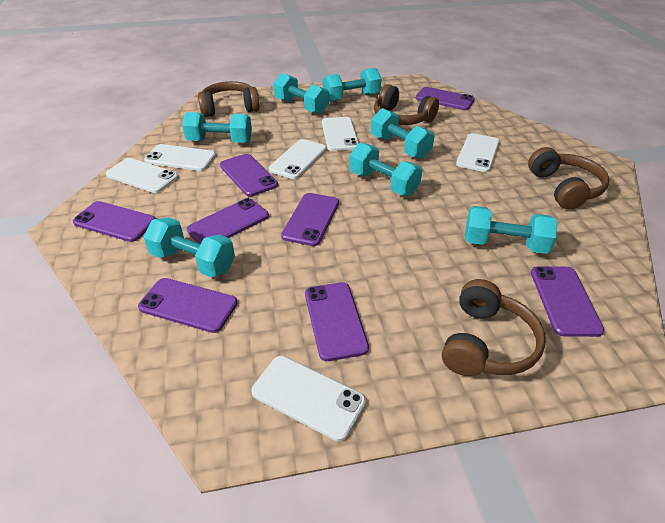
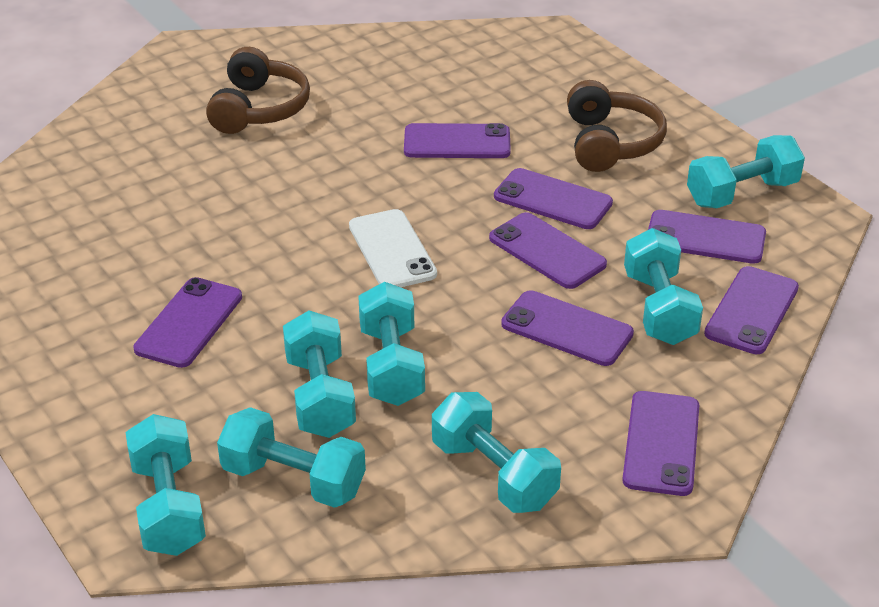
brown headphones: 4 -> 2
white phone: 6 -> 1

